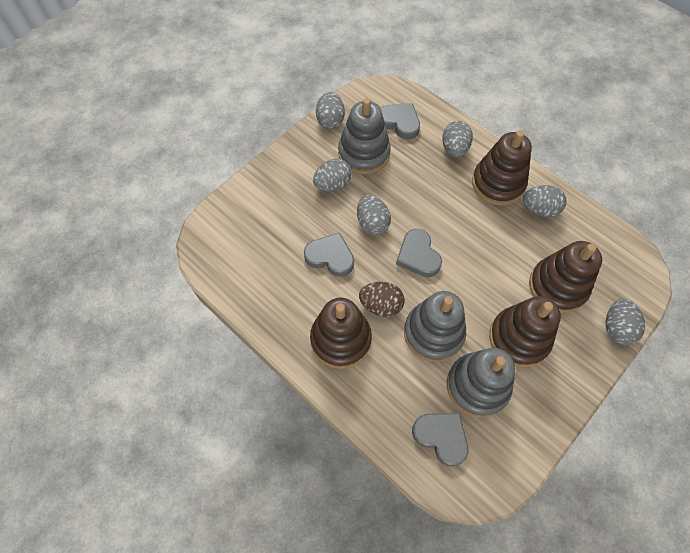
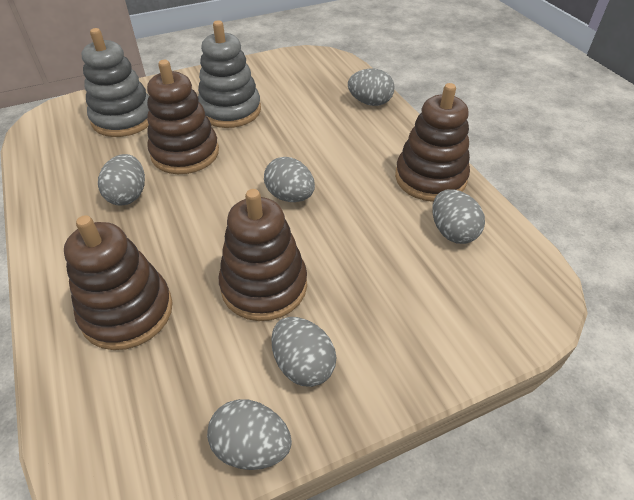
brown egg: 1 -> 0
grey heart: 4 -> 0
grey stacking toy: 3 -> 2

